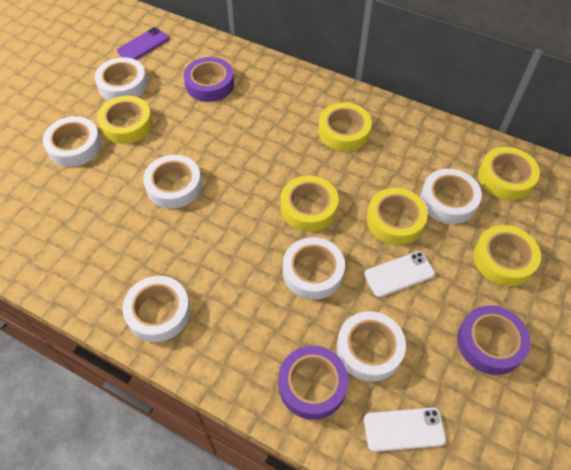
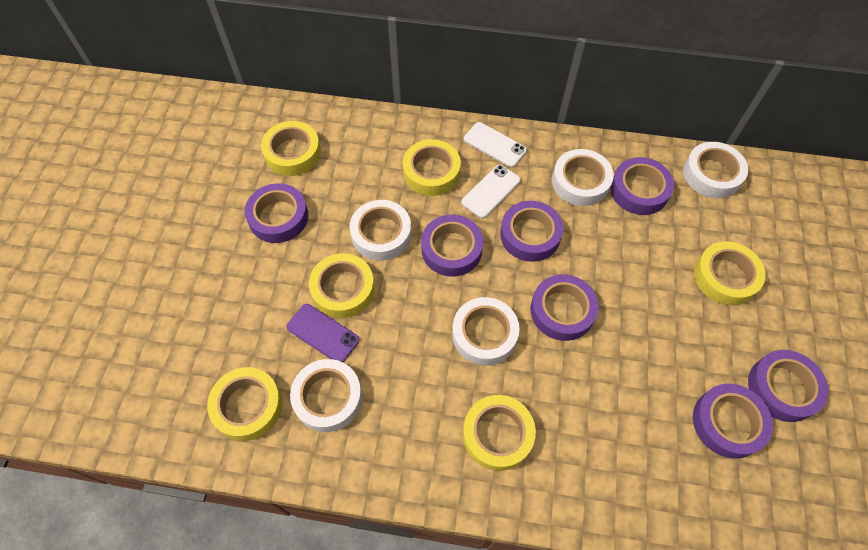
purple tape: 3 -> 7
white tape: 7 -> 5

